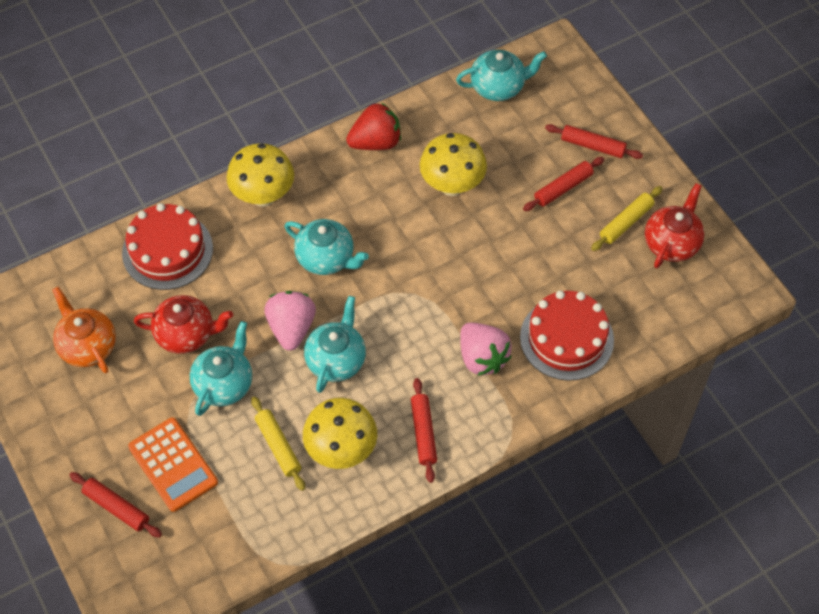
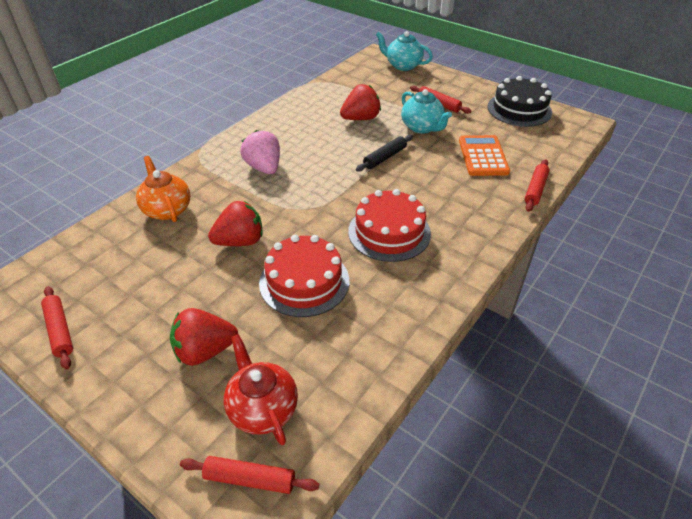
black cake: 0 -> 1
black rolling pin: 0 -> 1
pink strawberry: 2 -> 1
red strawberry: 1 -> 3
red teapot: 2 -> 1
turquoise teapot: 4 -> 2
yellow mushroom: 3 -> 0
yellow rolling pin: 2 -> 0

